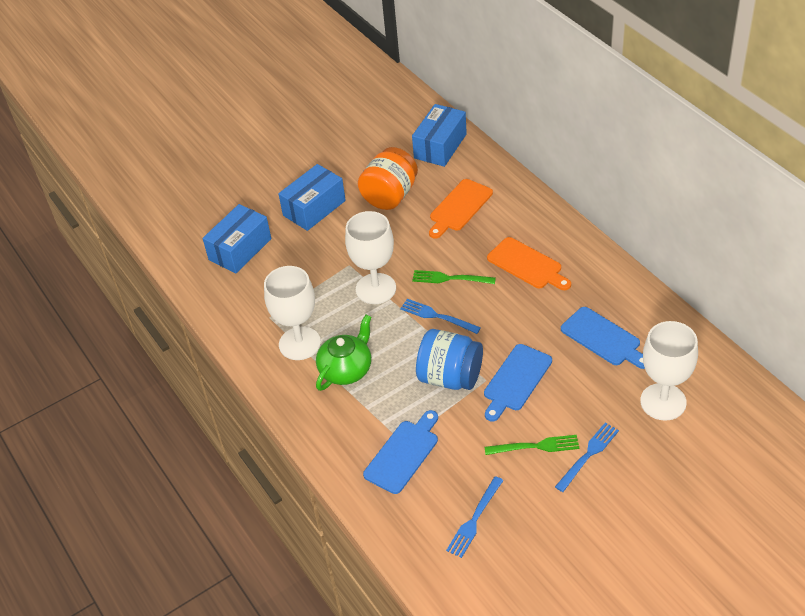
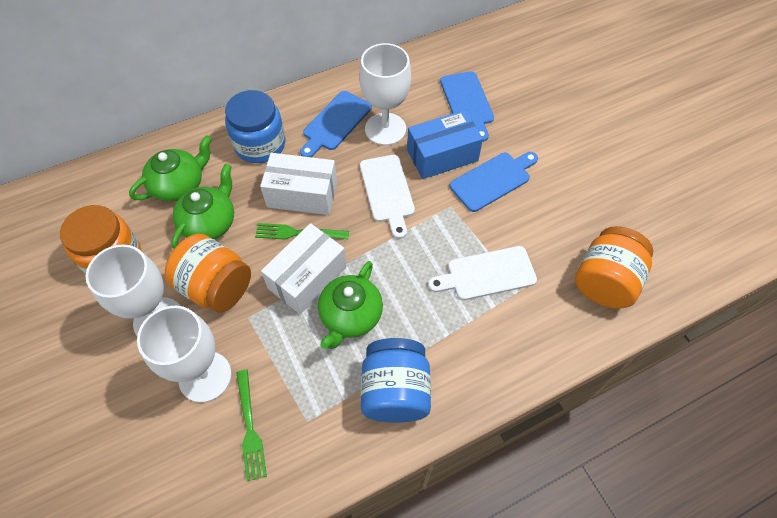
blue box: 3 -> 1
blue fork: 3 -> 0
blue jar: 1 -> 2
green teapot: 1 -> 3
orange cutting board: 2 -> 0
orange jar: 1 -> 3
white box: 0 -> 2
white cutting board: 0 -> 2

